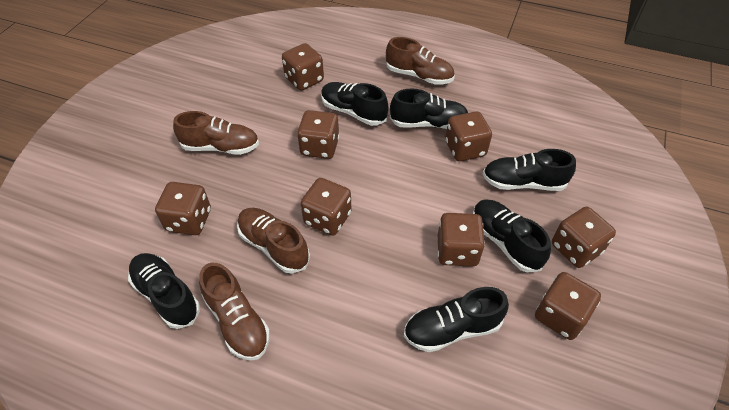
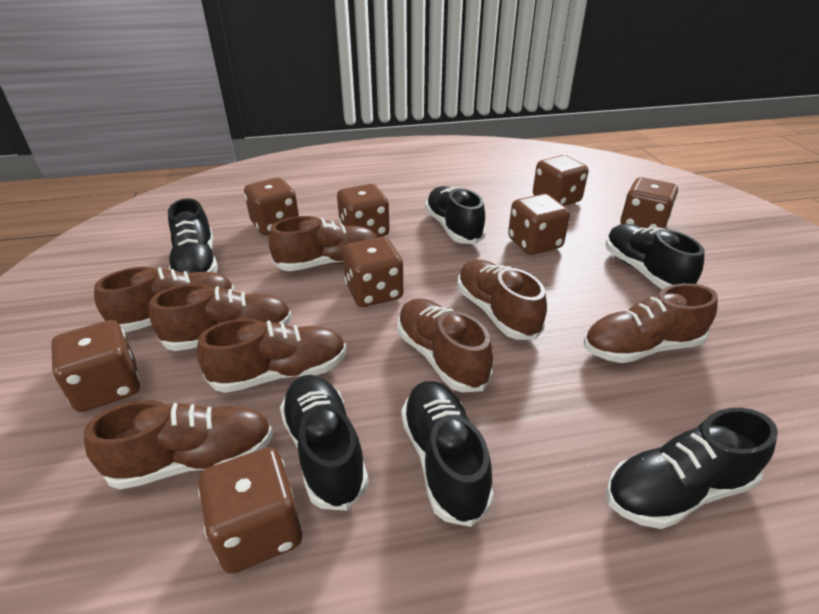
brown shoe: 4 -> 8

